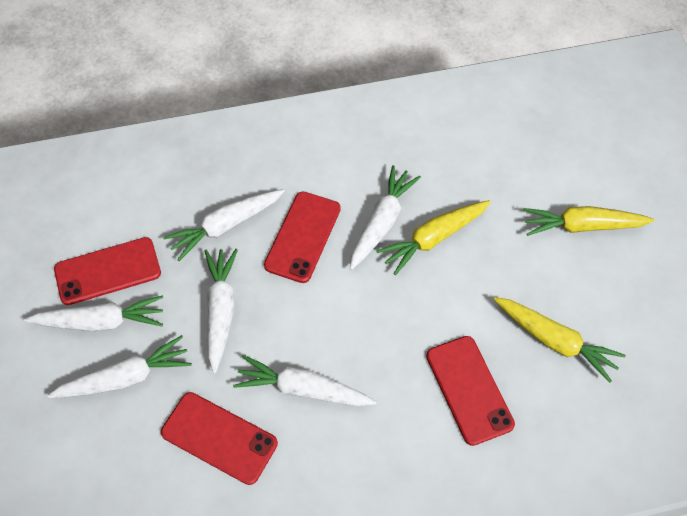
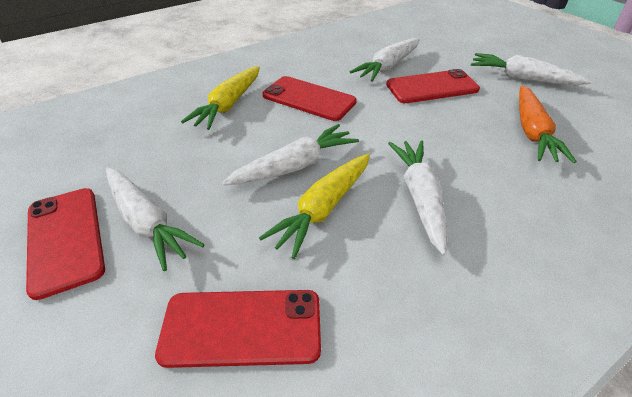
orange carrot: 0 -> 1
white carrot: 6 -> 5
yellow carrot: 3 -> 2

